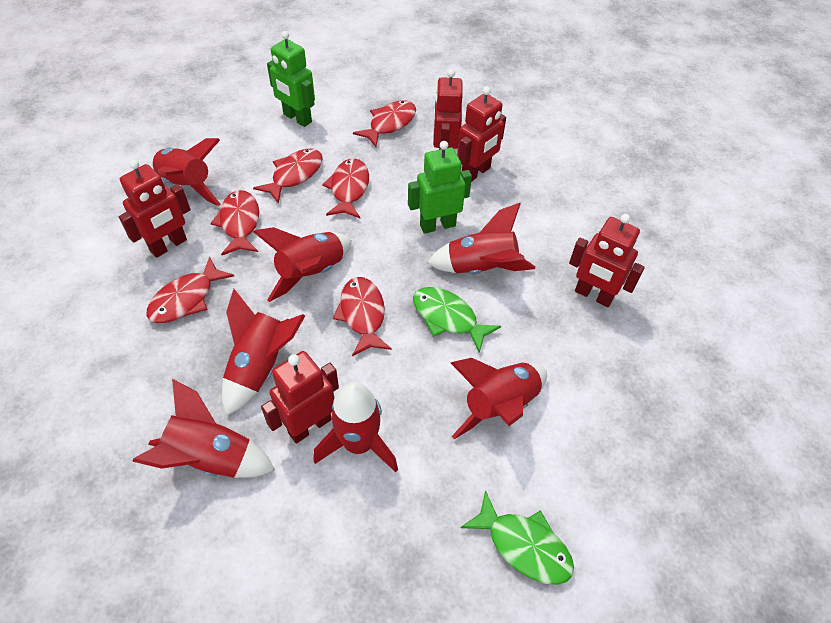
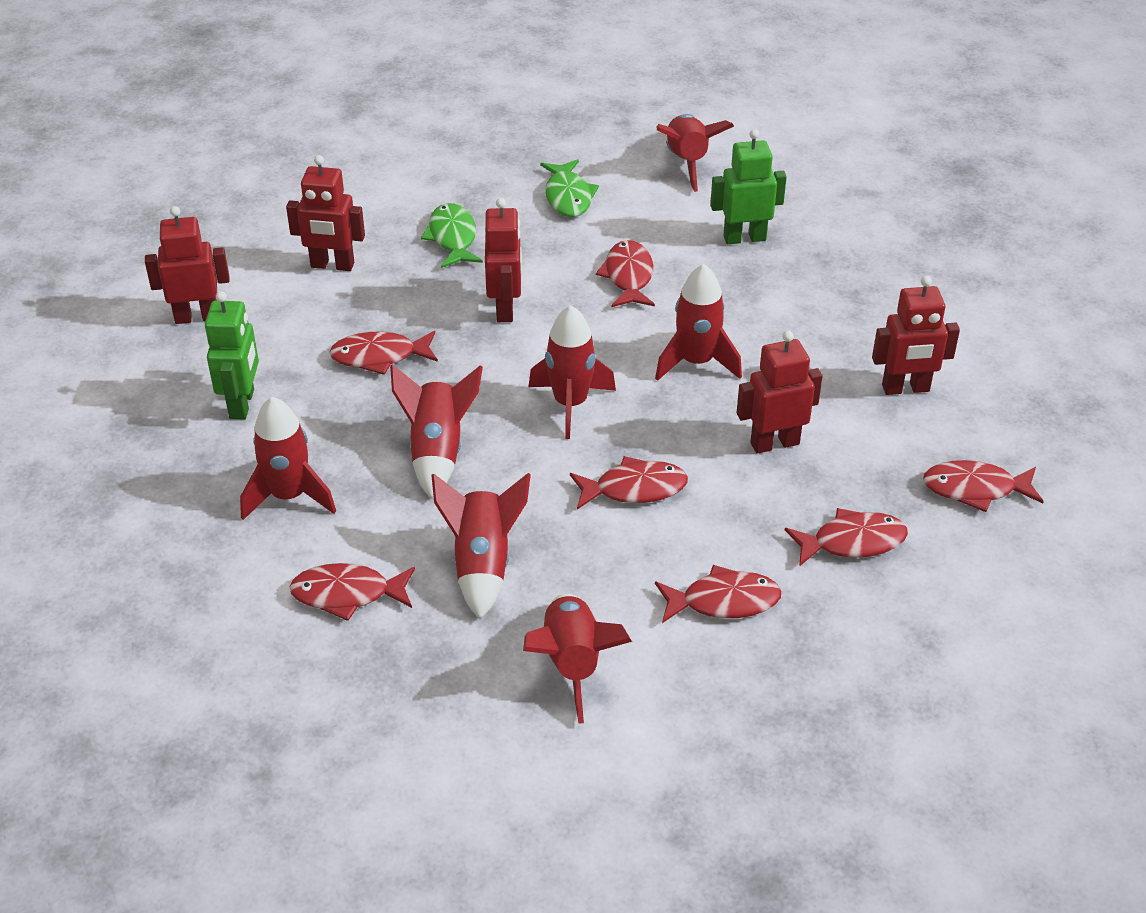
red fish: 6 -> 7

